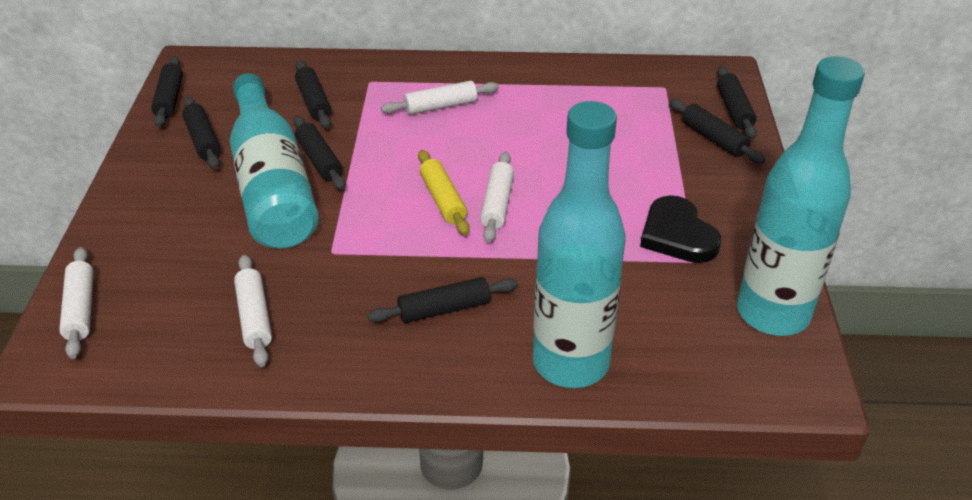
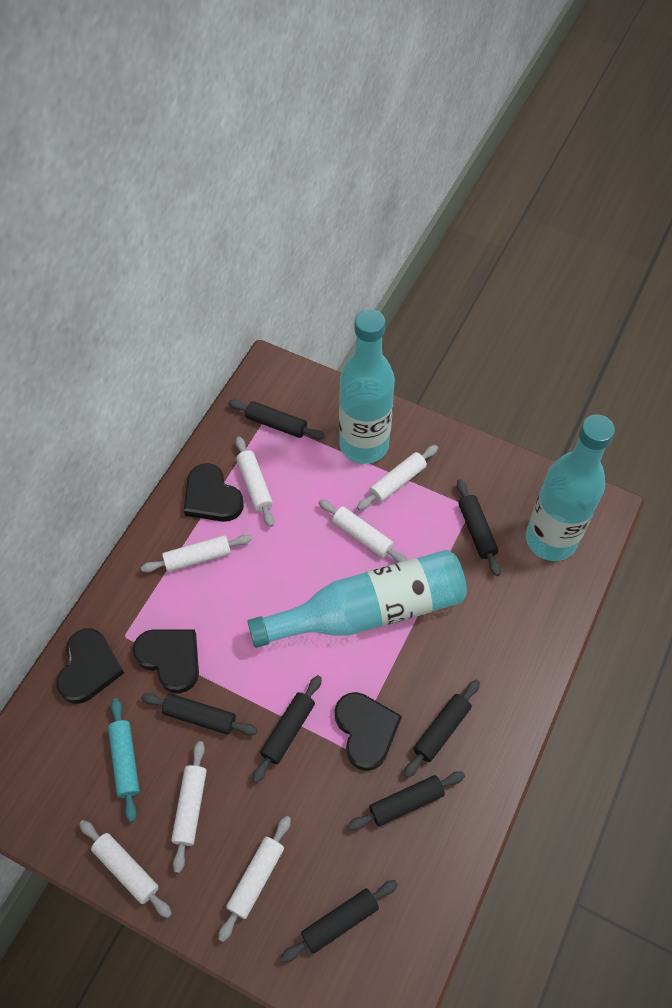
black heart: 1 -> 4
turquoise rolling pin: 0 -> 1
white rolling pin: 4 -> 7
yellow rolling pin: 1 -> 0

